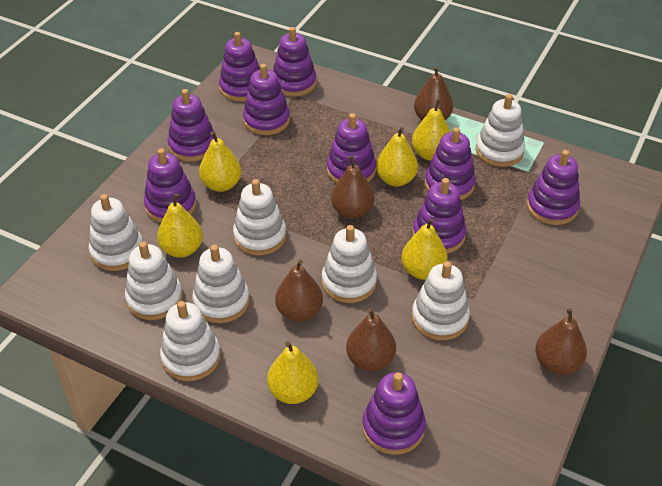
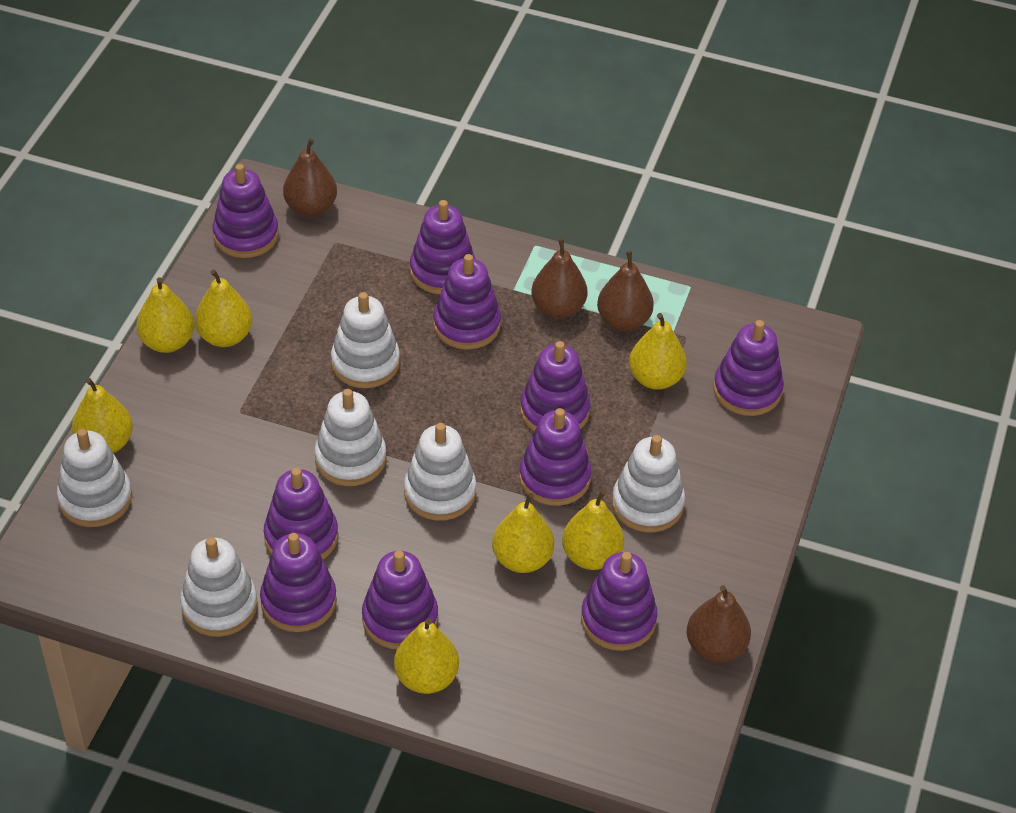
brown pear: 5 -> 4
white stacking toy: 8 -> 6
yellow pear: 6 -> 7

